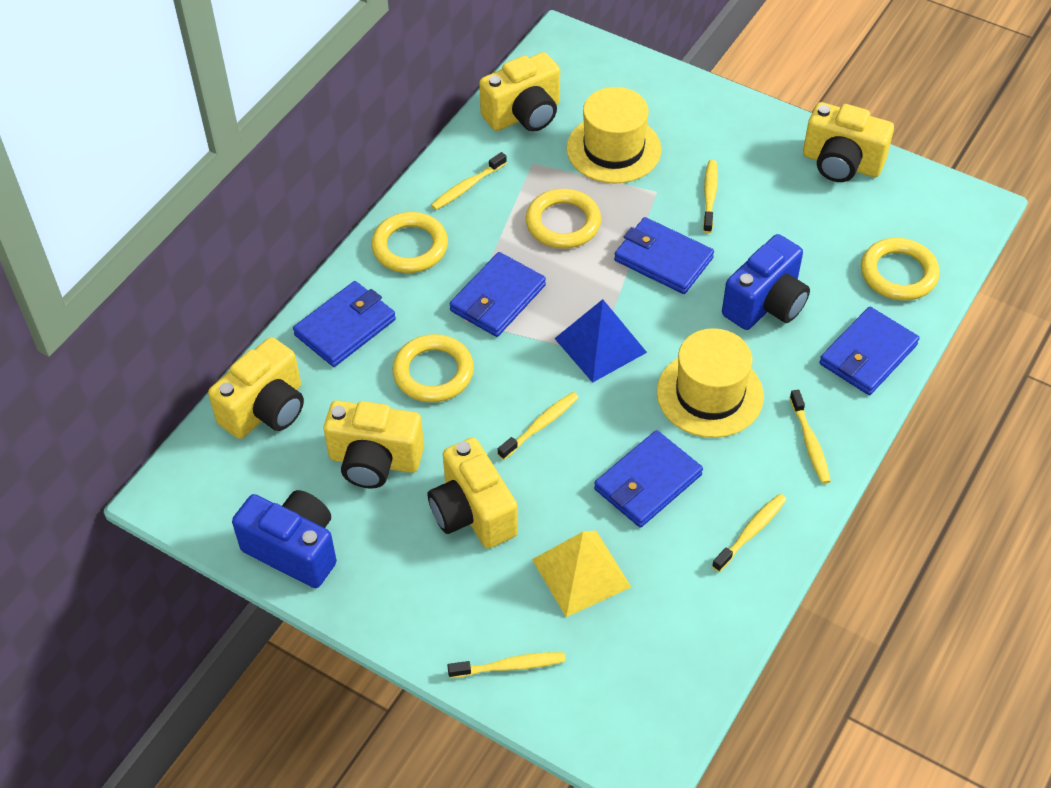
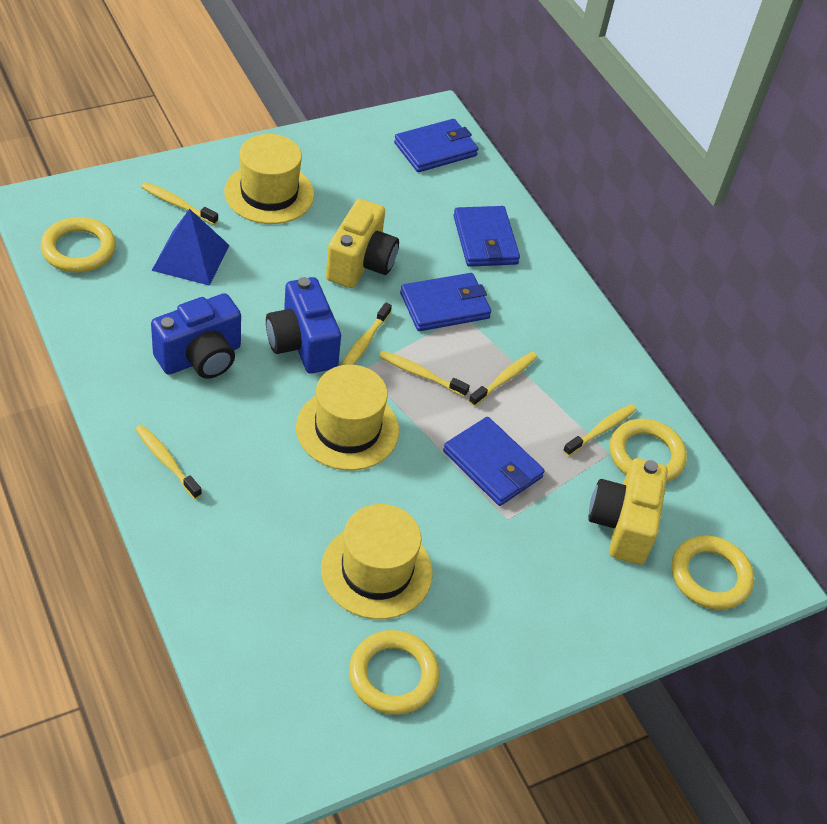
blue wallet: 5 -> 4
yellow camera: 5 -> 2
yellow hat: 2 -> 3
yellow pyramid: 1 -> 0

